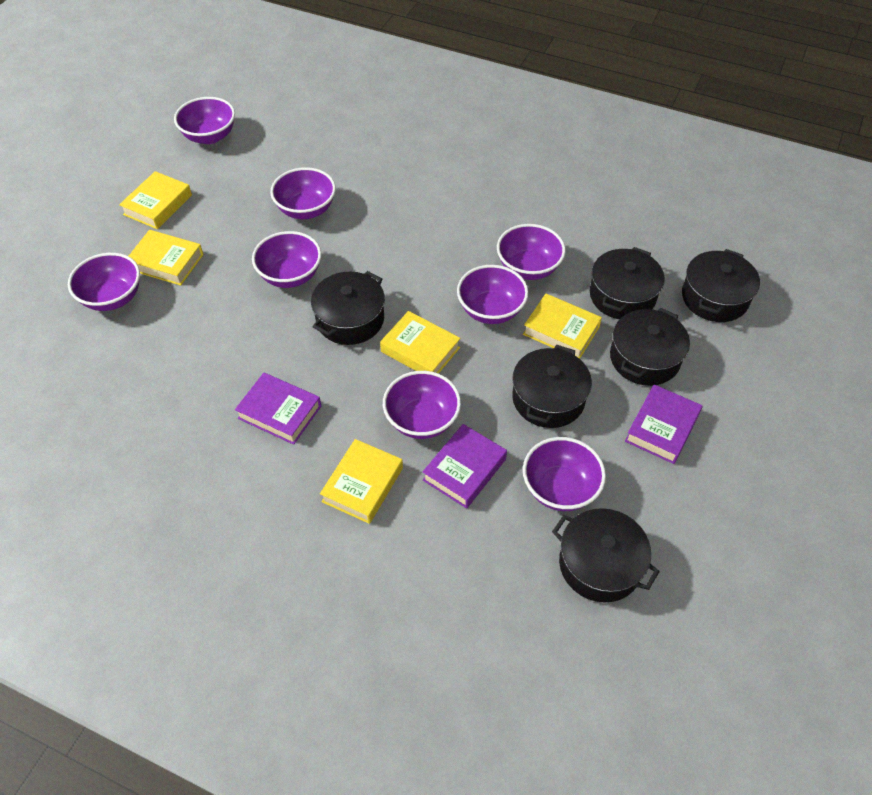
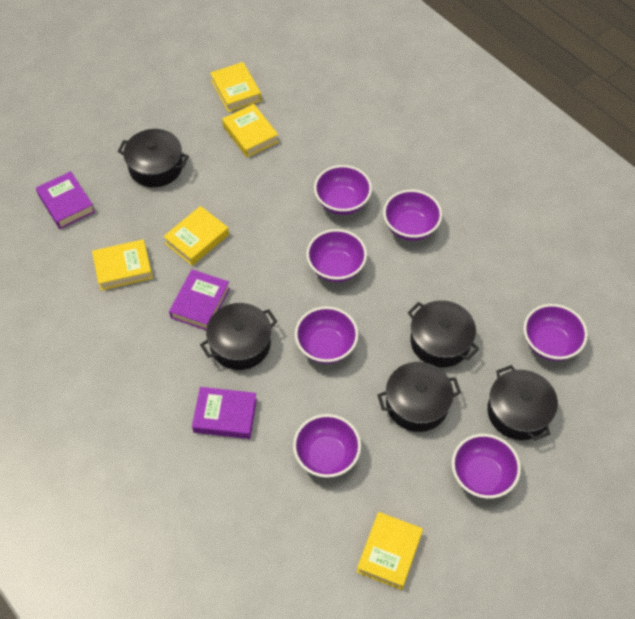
black pot: 6 -> 5
purple bowl: 8 -> 7

